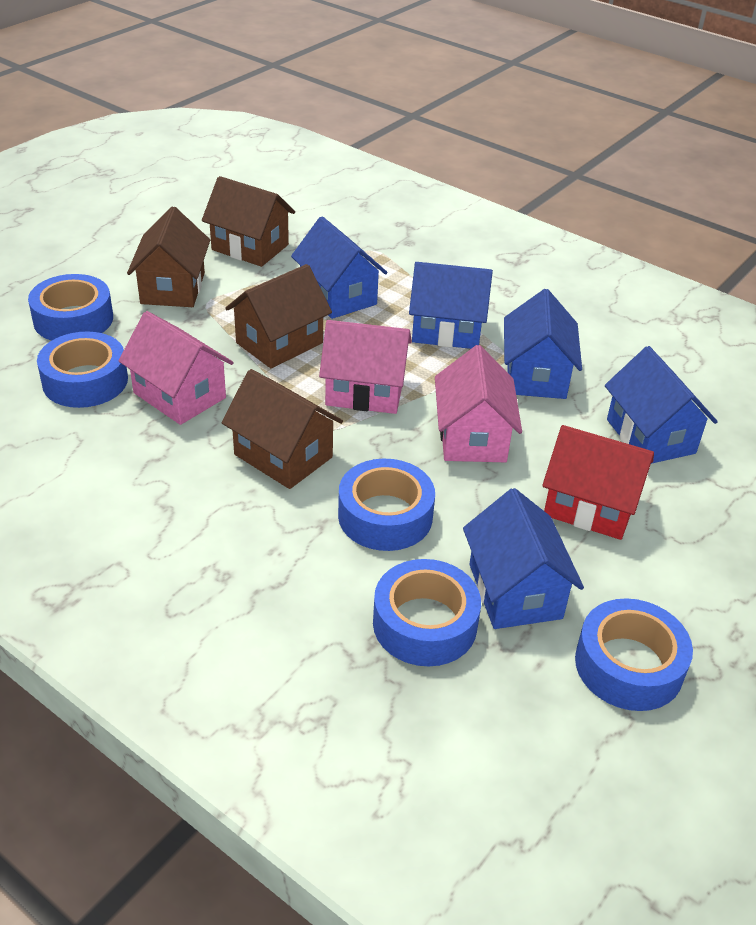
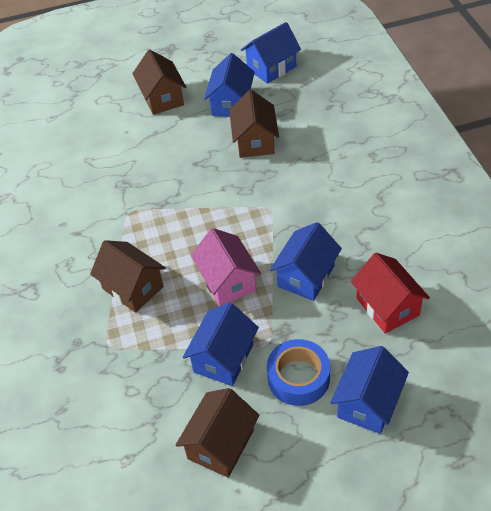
blue tape: 5 -> 1
pink house: 3 -> 1

